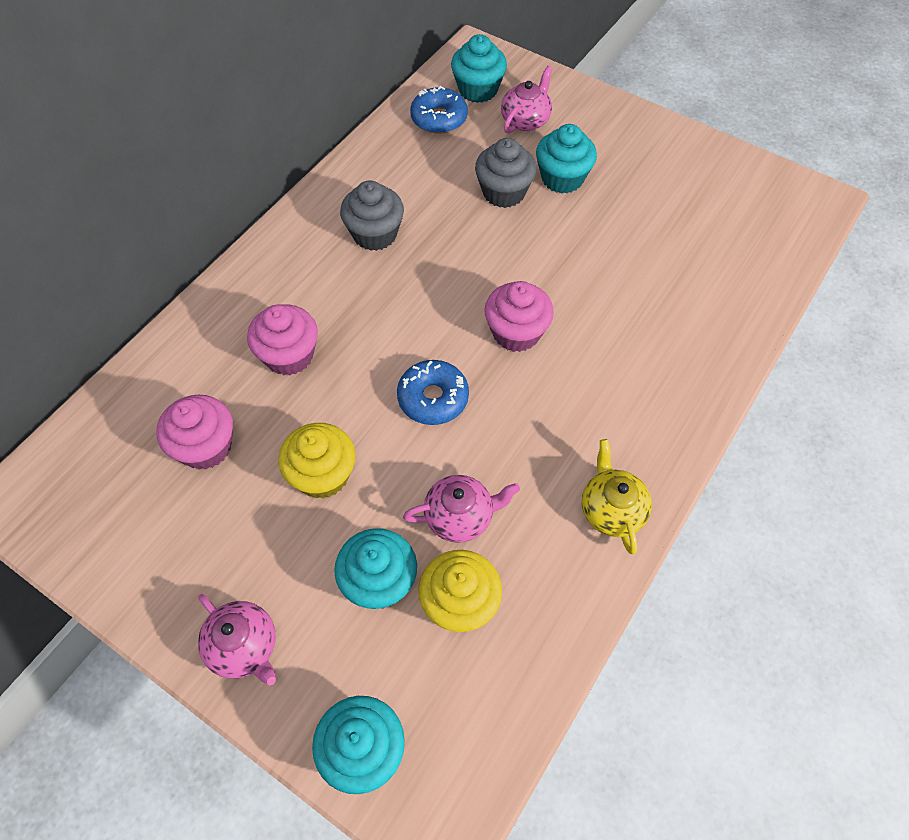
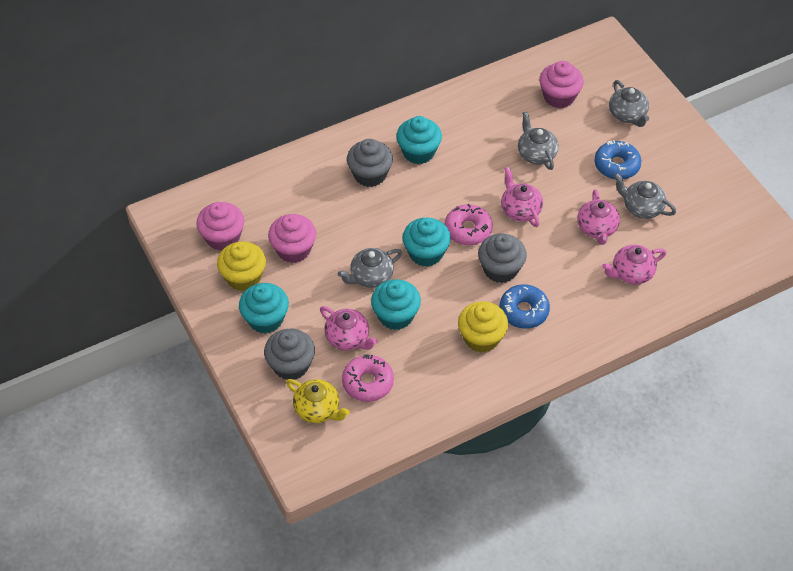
grey cupcake: 2 -> 3
grey teapot: 0 -> 4
pink donut: 0 -> 2
pink teapot: 3 -> 4

